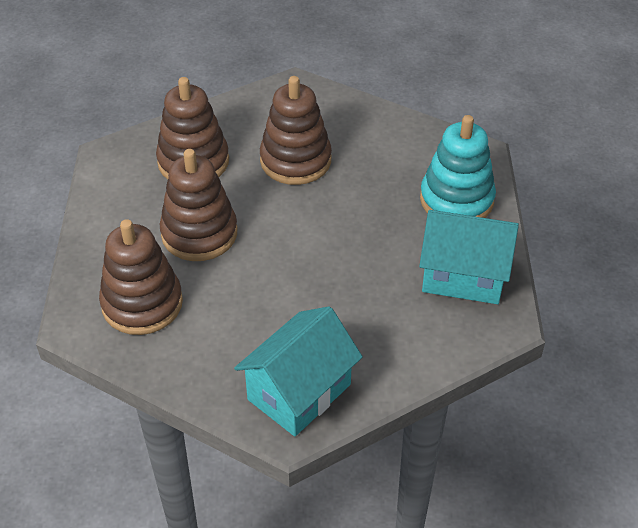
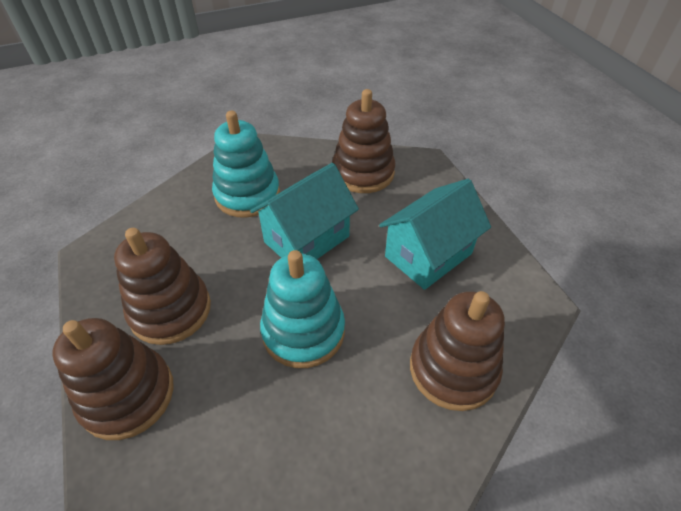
turquoise stacking toy: 1 -> 2

